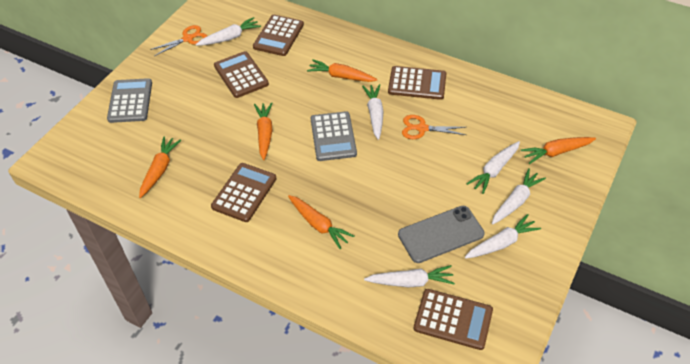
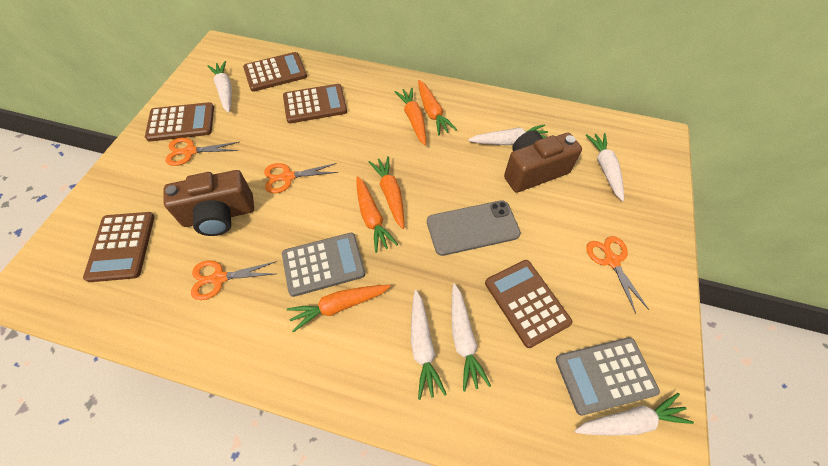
brown camera: 0 -> 2
orange scissors: 2 -> 4

